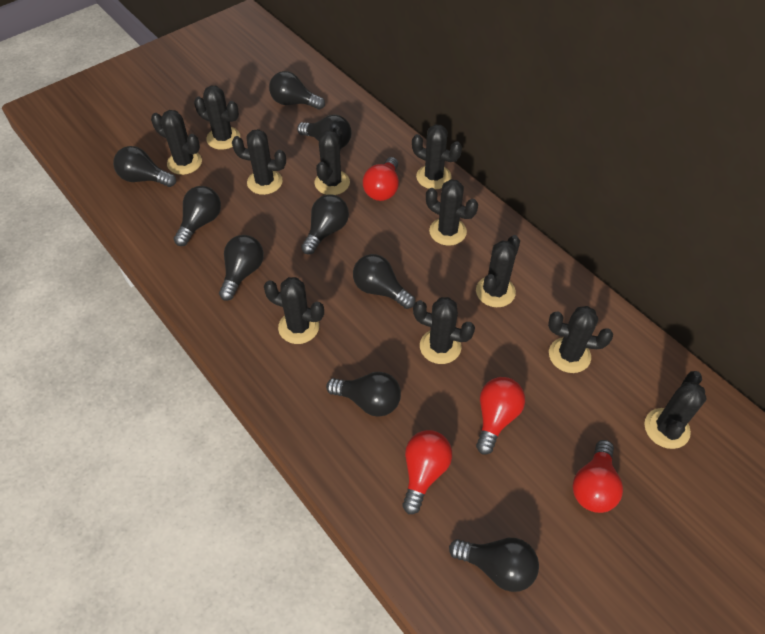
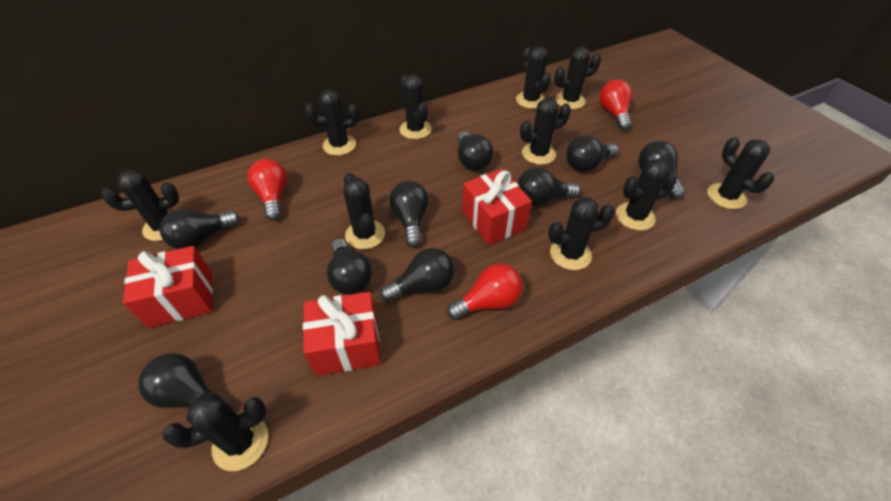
red gift: 0 -> 3
red light bulb: 4 -> 3

